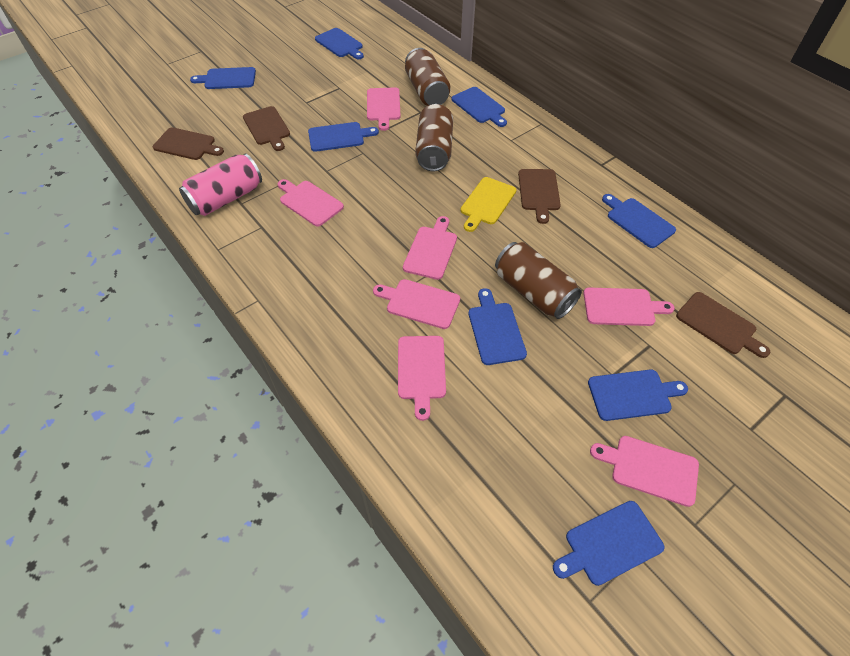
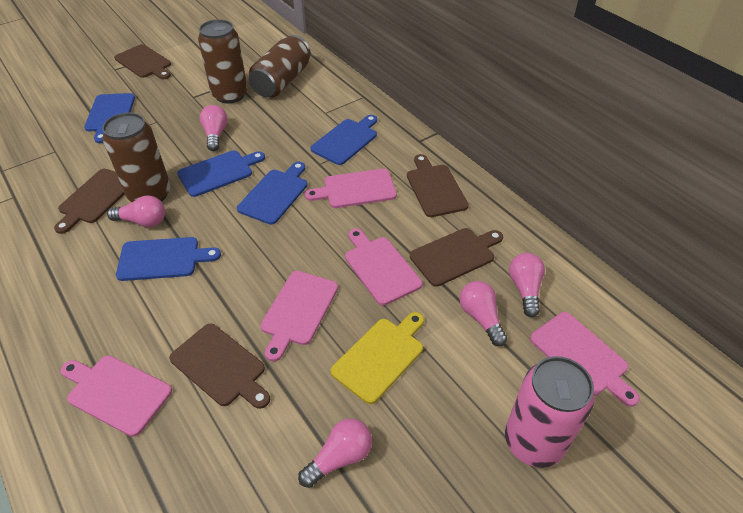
blue cutting board: 8 -> 5
brown cutting board: 4 -> 5
pink cutting board: 7 -> 5
pink light bulb: 0 -> 5

